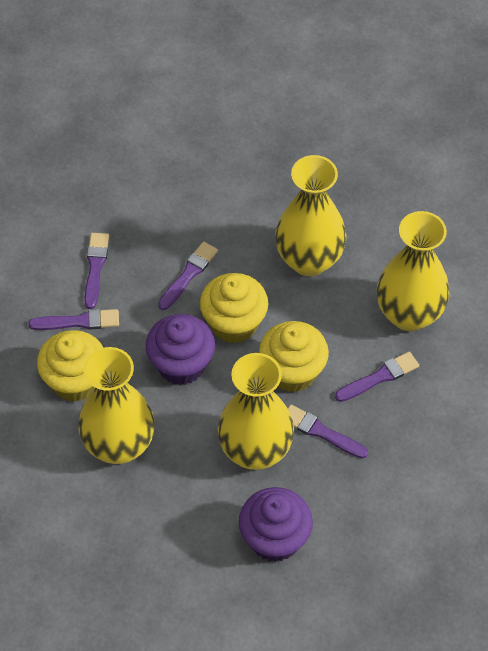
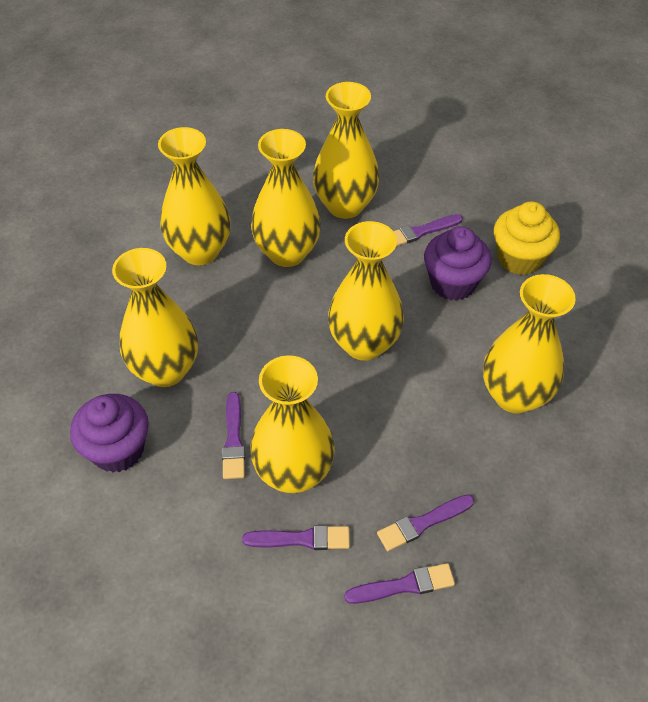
yellow cupcake: 3 -> 1
yellow vase: 4 -> 7

